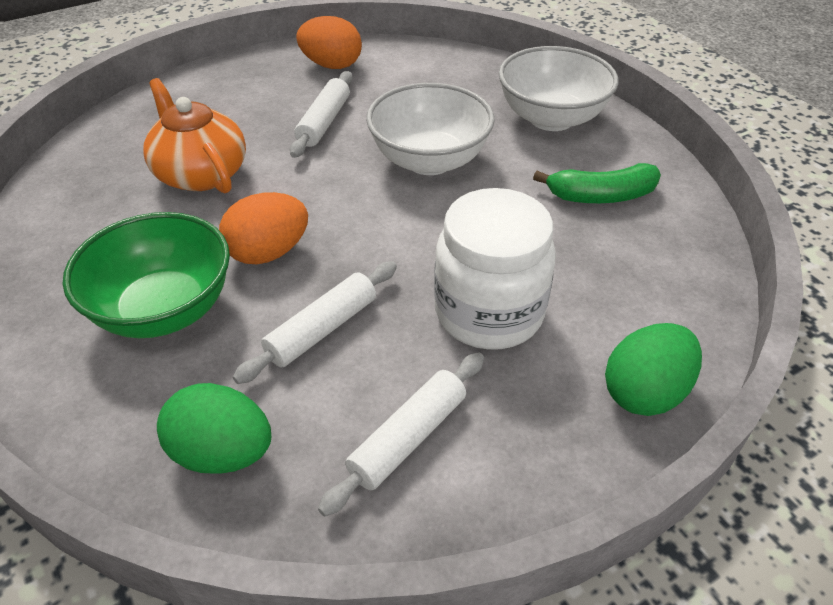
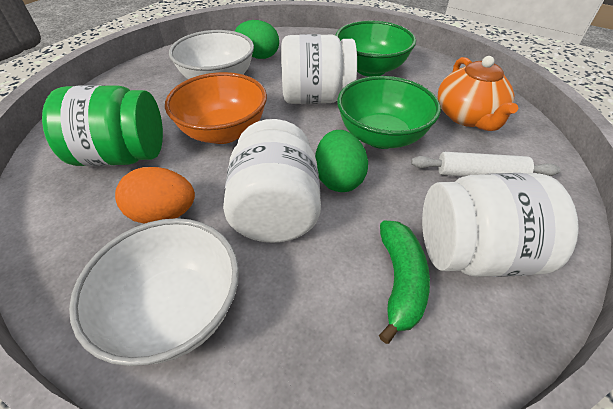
green bowl: 1 -> 2
green jar: 0 -> 1
orange bowl: 0 -> 1
orange egg: 2 -> 1
white jar: 1 -> 3
white rolling pin: 3 -> 1

